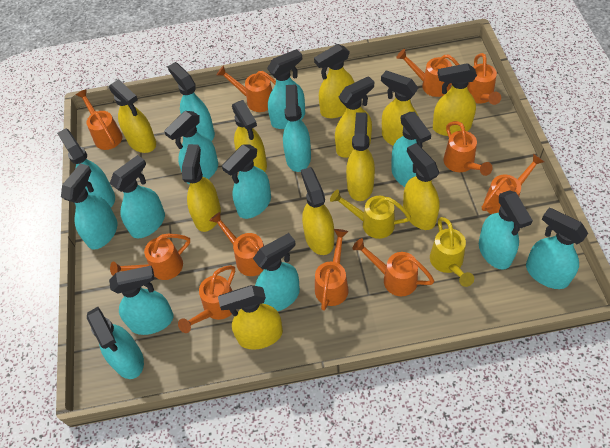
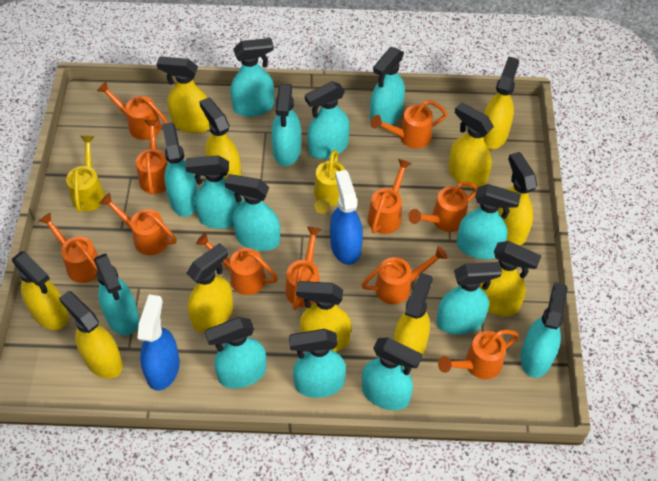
blue spray bottle: 0 -> 2

